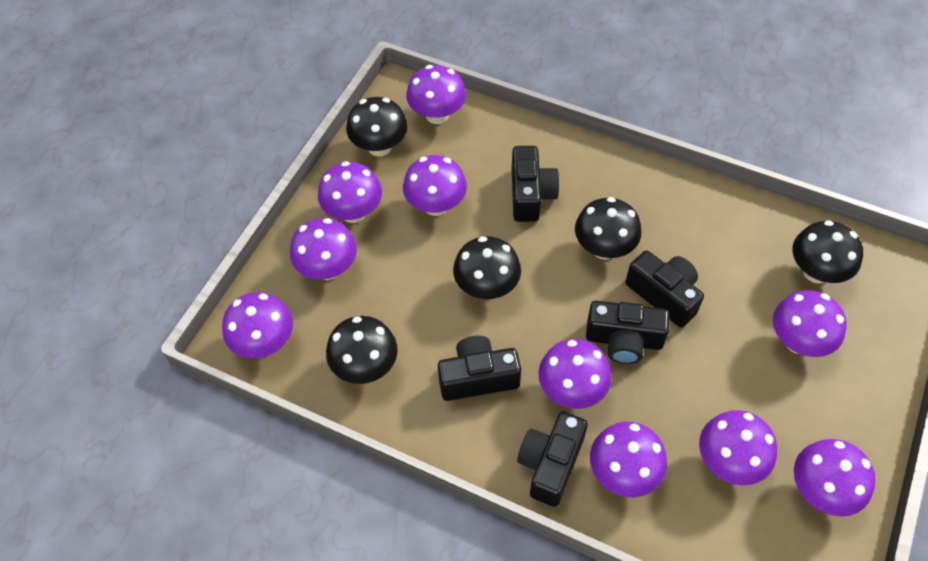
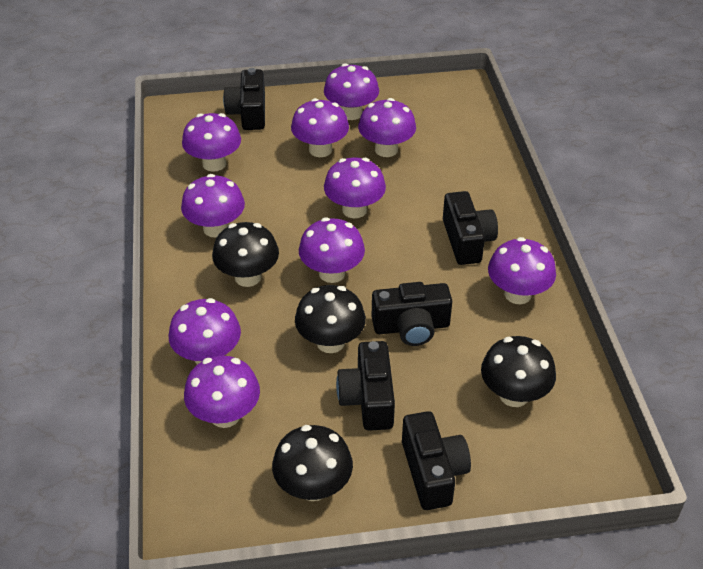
black mushroom: 5 -> 4

